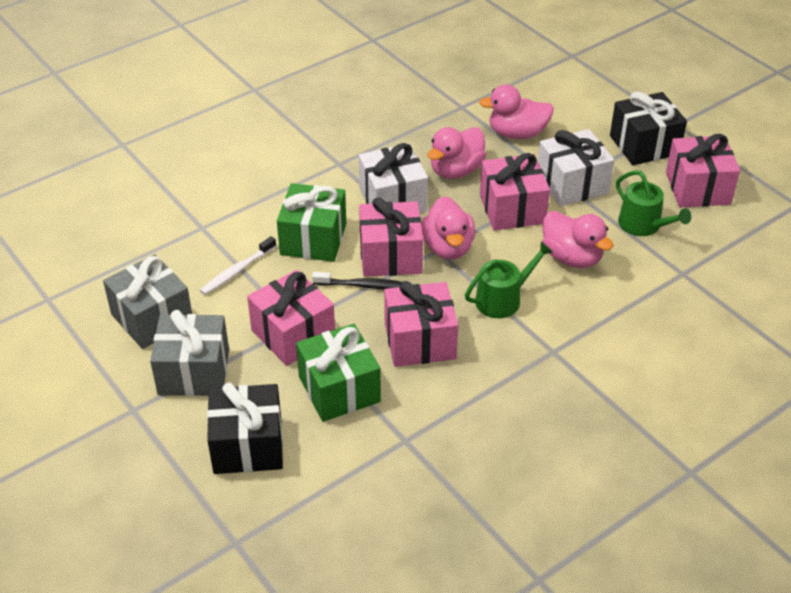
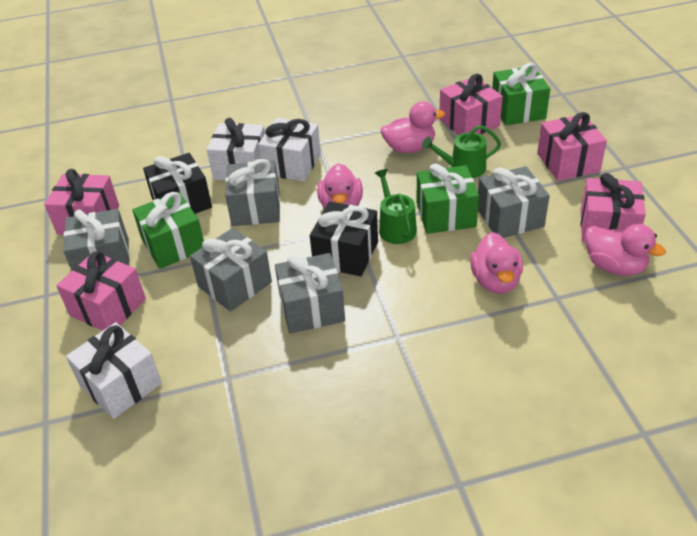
black toothbrush: 1 -> 0
green gift: 2 -> 3
grey gift: 2 -> 5
white gift: 2 -> 3
white toothbrush: 1 -> 0

